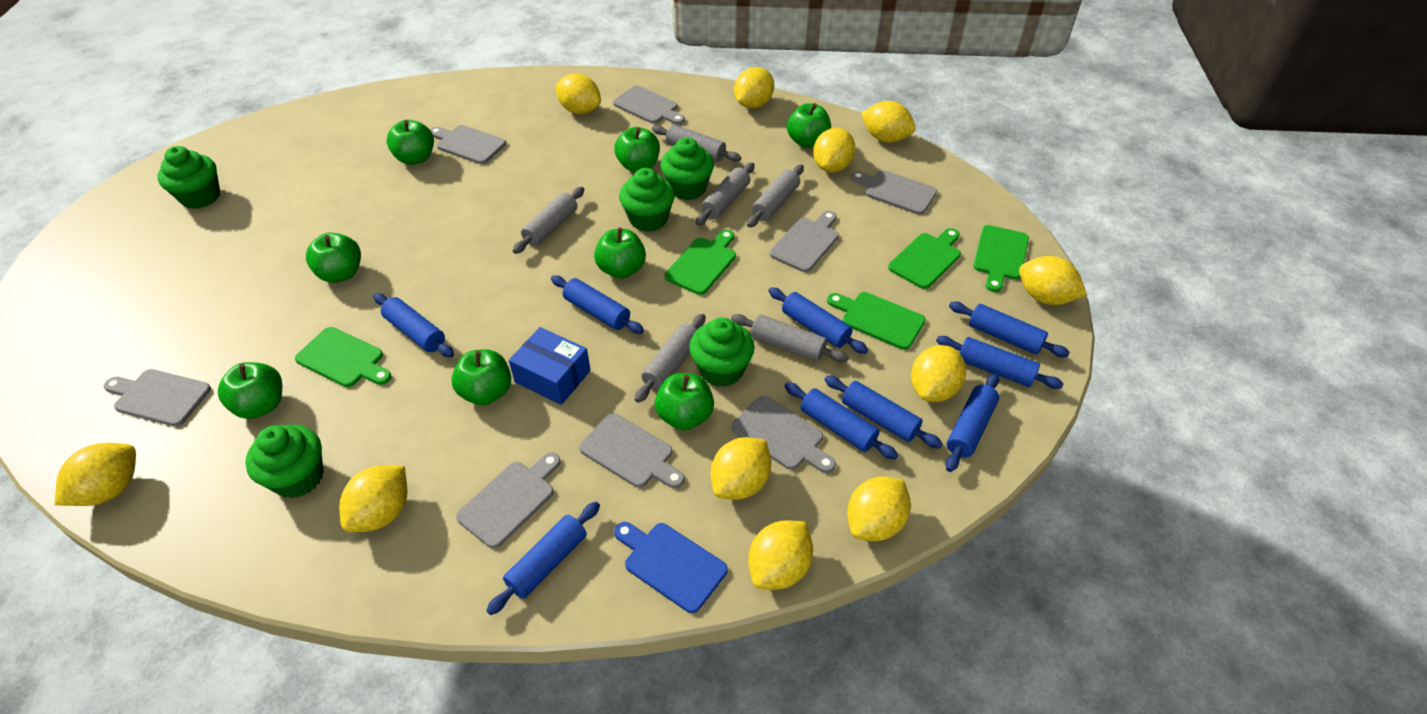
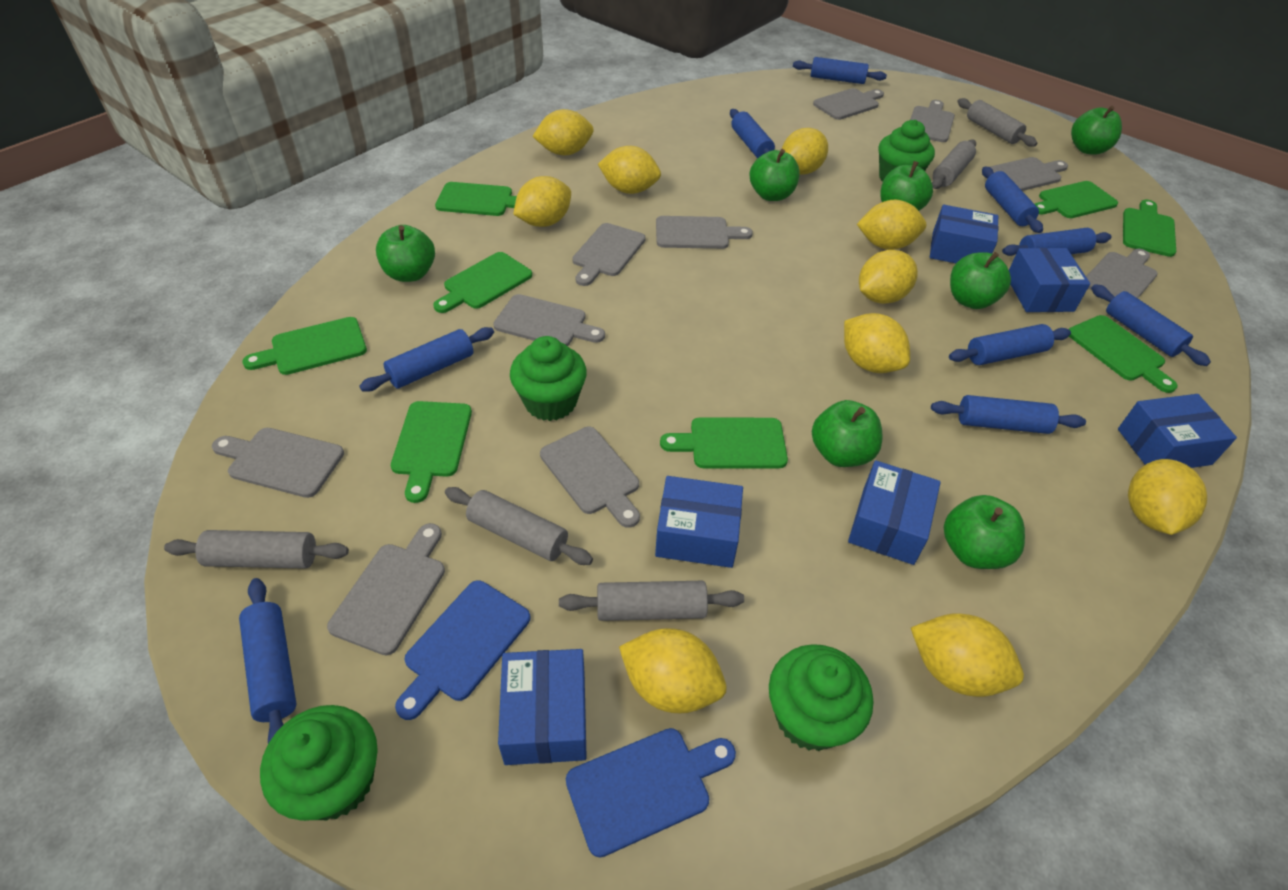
blue box: 1 -> 6
blue cutting board: 1 -> 2
green apple: 8 -> 7
green cupcake: 5 -> 4
green cutting board: 5 -> 8
grey cutting board: 8 -> 10
grey rolling pin: 6 -> 5
yellow lemon: 11 -> 10

